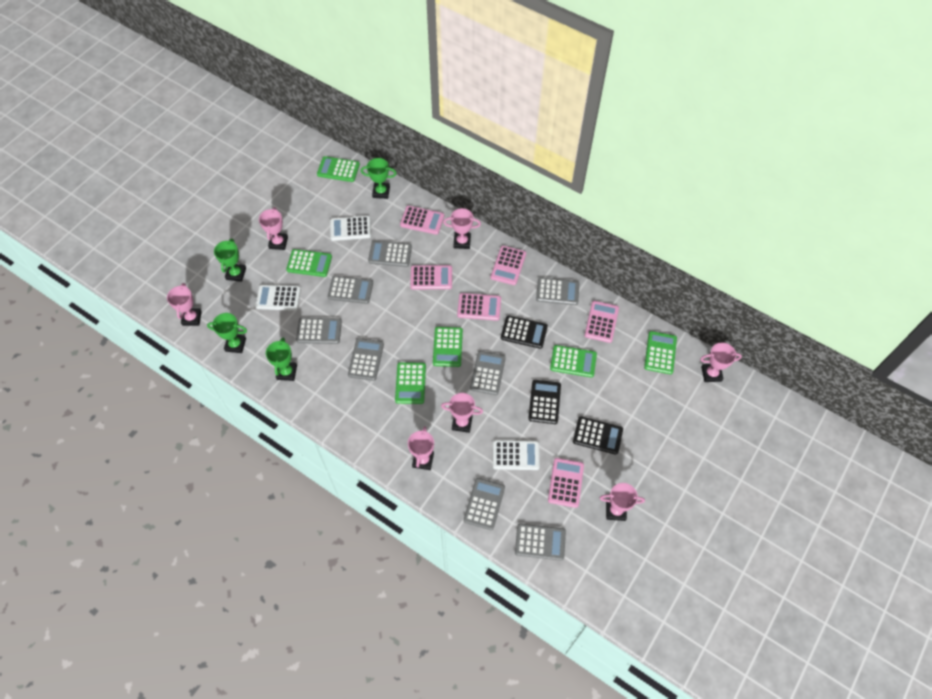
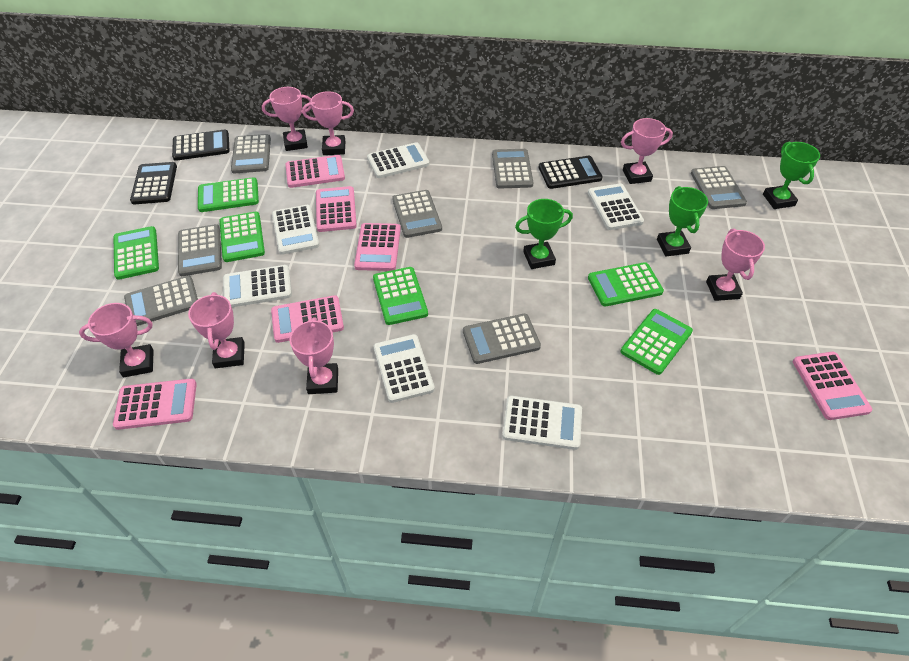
green trophy: 4 -> 3
grey calculator: 8 -> 7
white calculator: 3 -> 6

